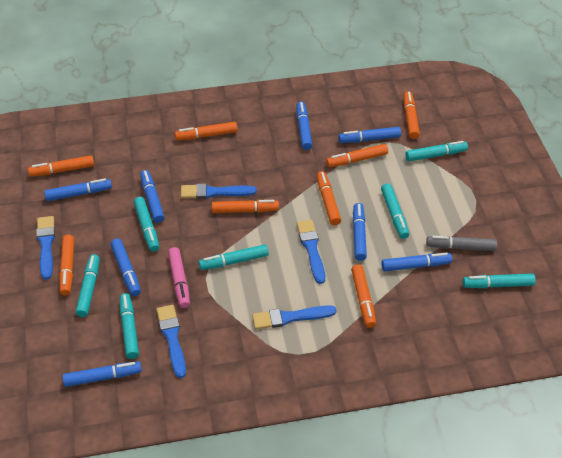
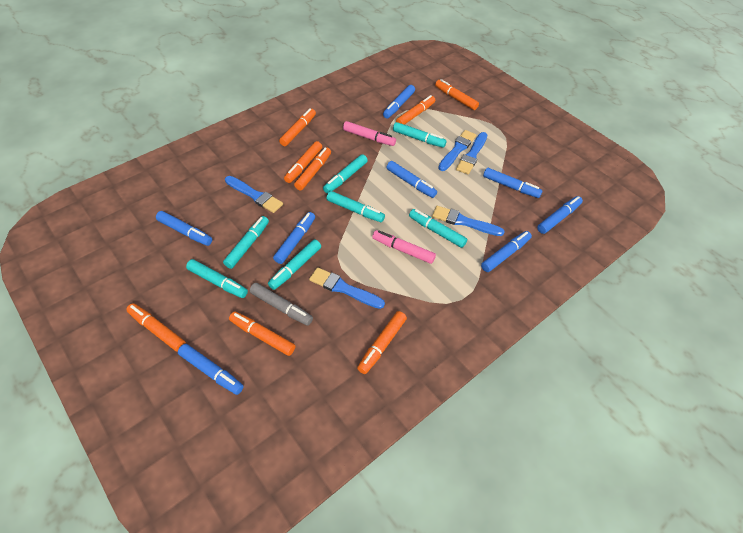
pink marker: 1 -> 2

